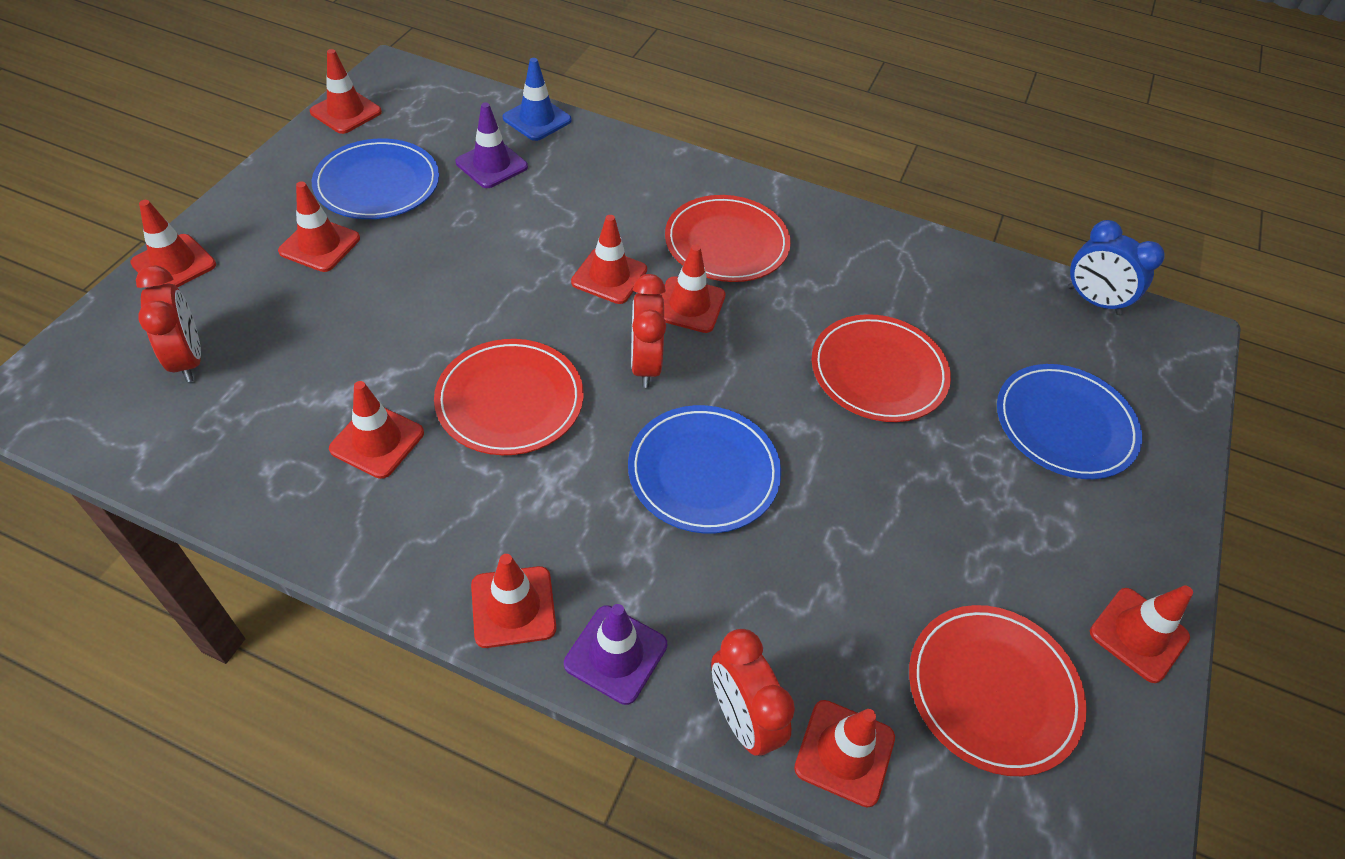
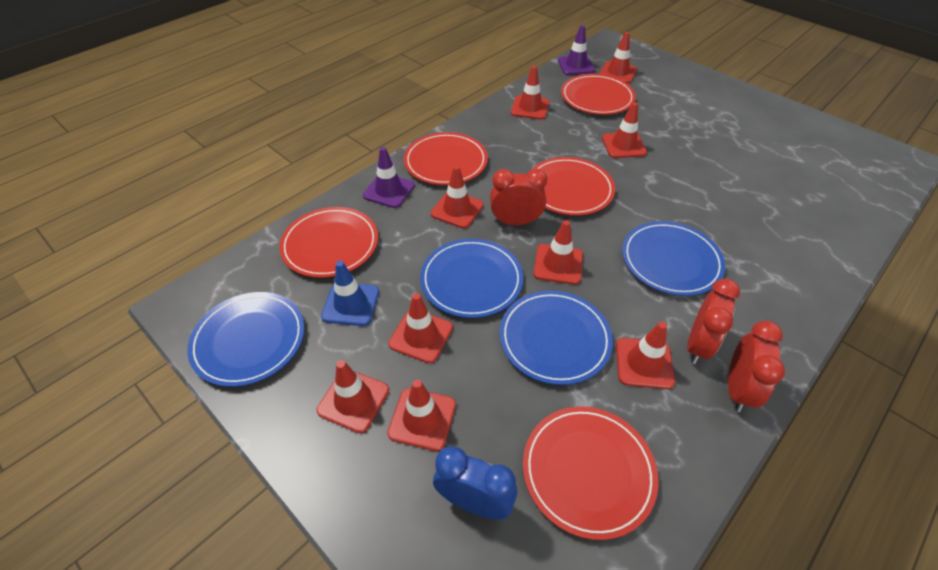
blue plate: 3 -> 4
red plate: 4 -> 5

